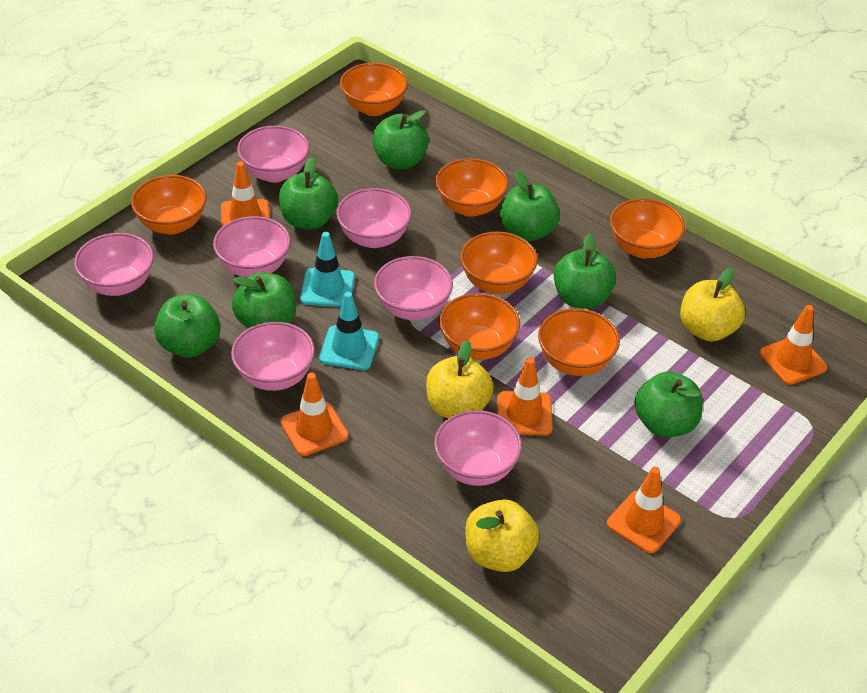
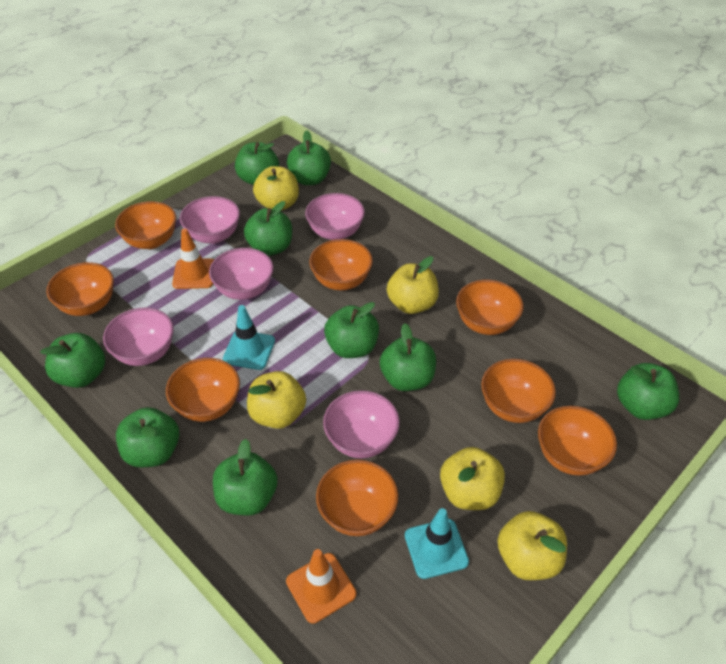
green apple: 7 -> 9
orange bowl: 7 -> 8
orange traffic cone: 5 -> 2
pink bowl: 7 -> 5
yellow apple: 3 -> 5

